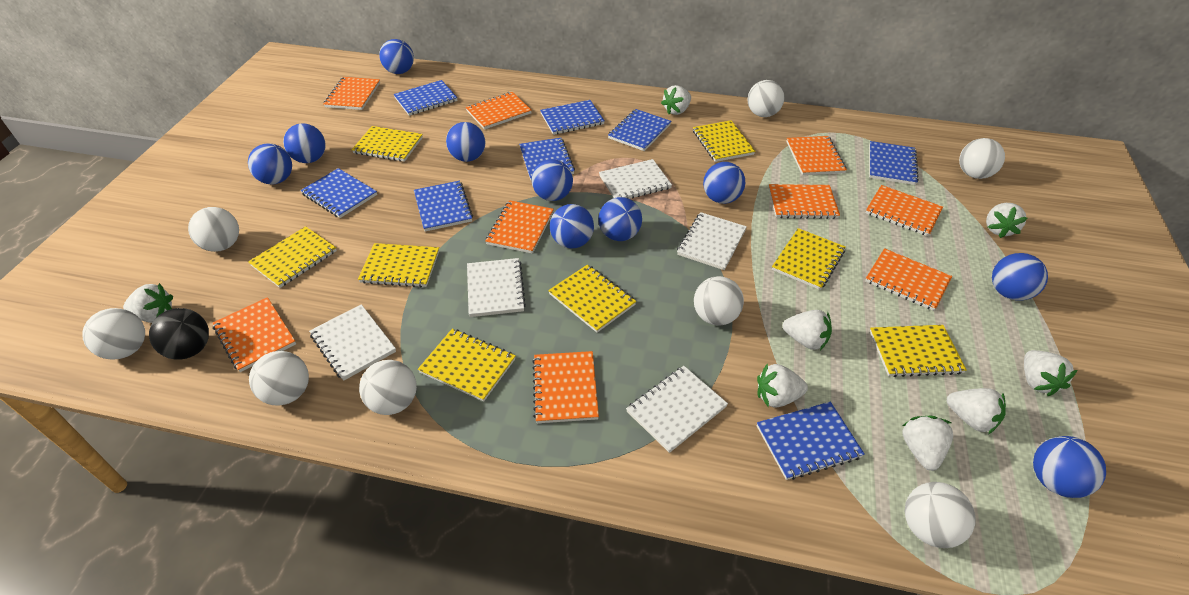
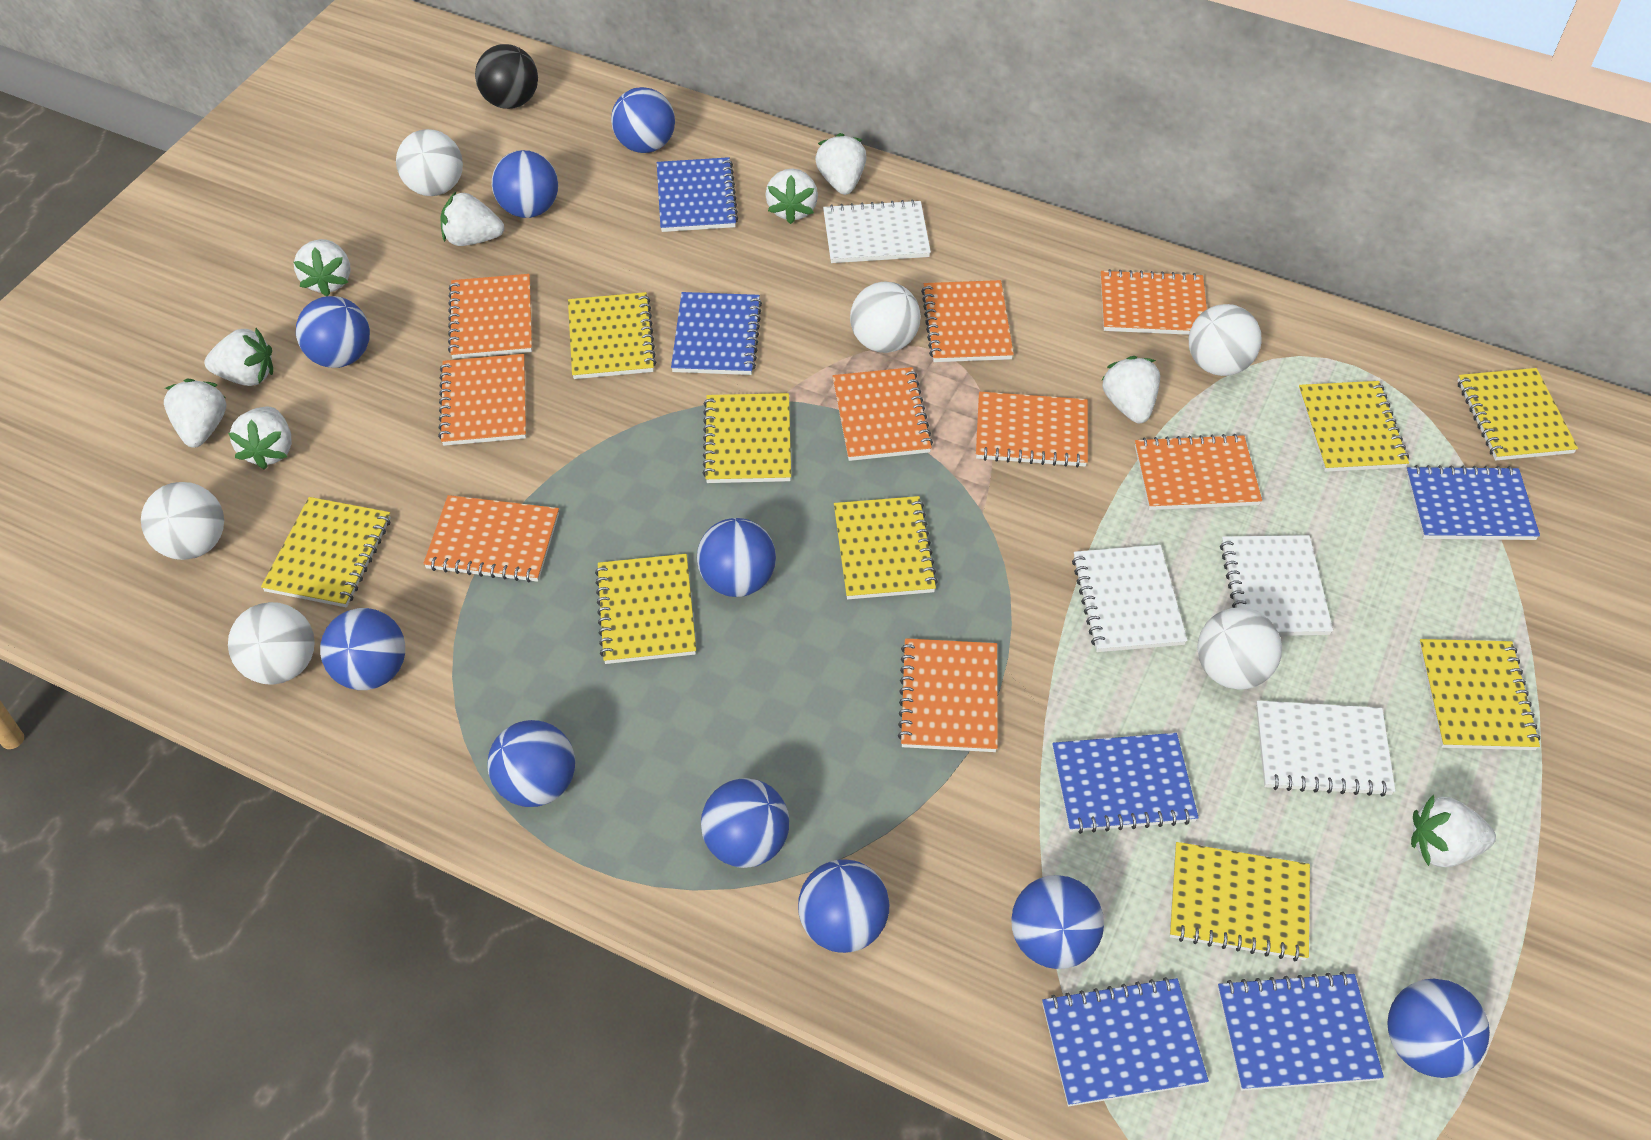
blue notebook: 8 -> 6
white ball: 8 -> 6
white notebook: 5 -> 4
white strawberry: 8 -> 9
yellow notebook: 8 -> 9

